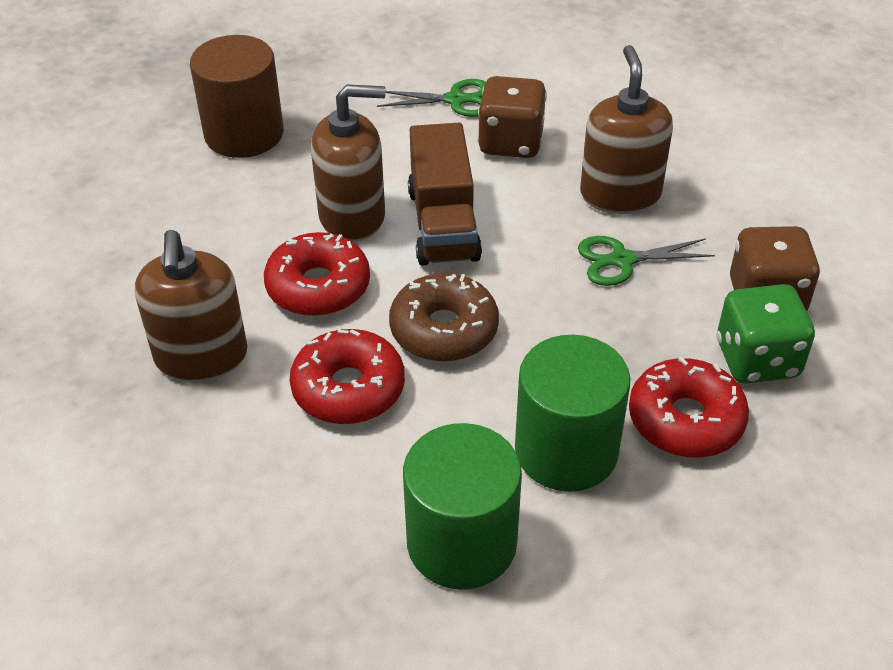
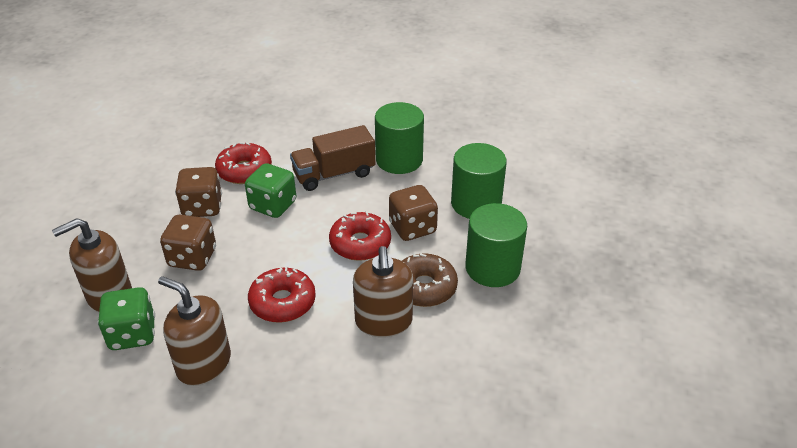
brown cylinder: 1 -> 0
brown dice: 2 -> 3
green cylinder: 2 -> 3
green dice: 1 -> 2
green scissors: 2 -> 0

